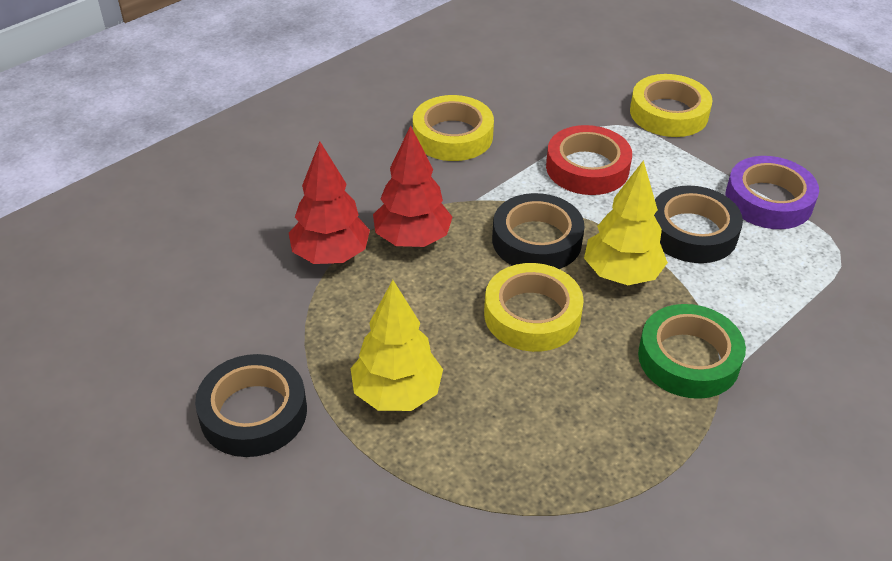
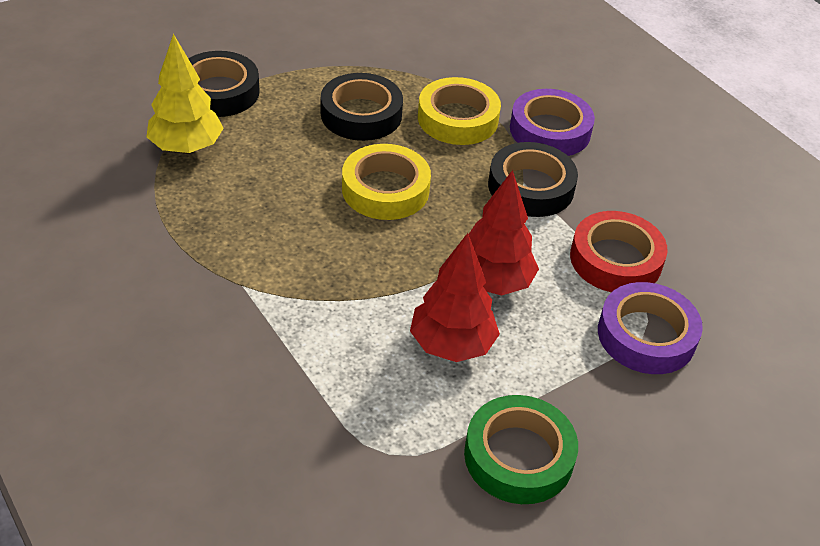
purple tape: 1 -> 2
yellow tape: 3 -> 2
yellow tree: 2 -> 1

